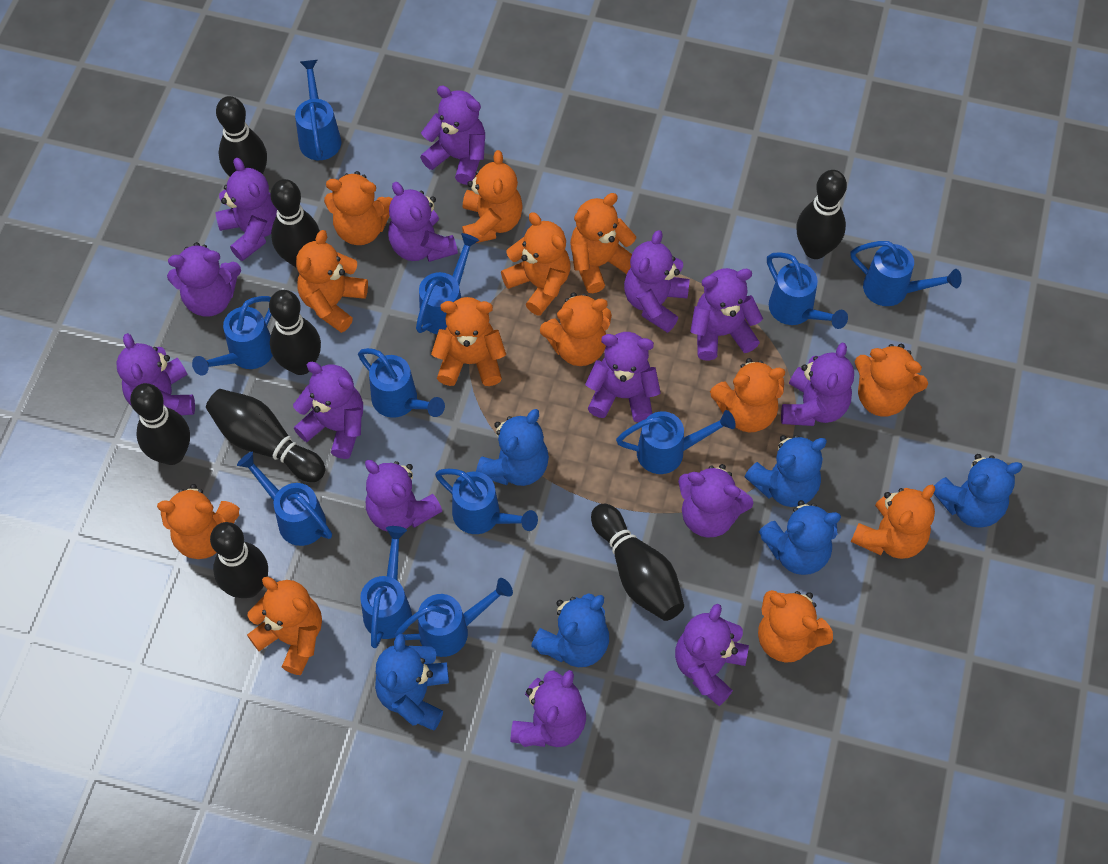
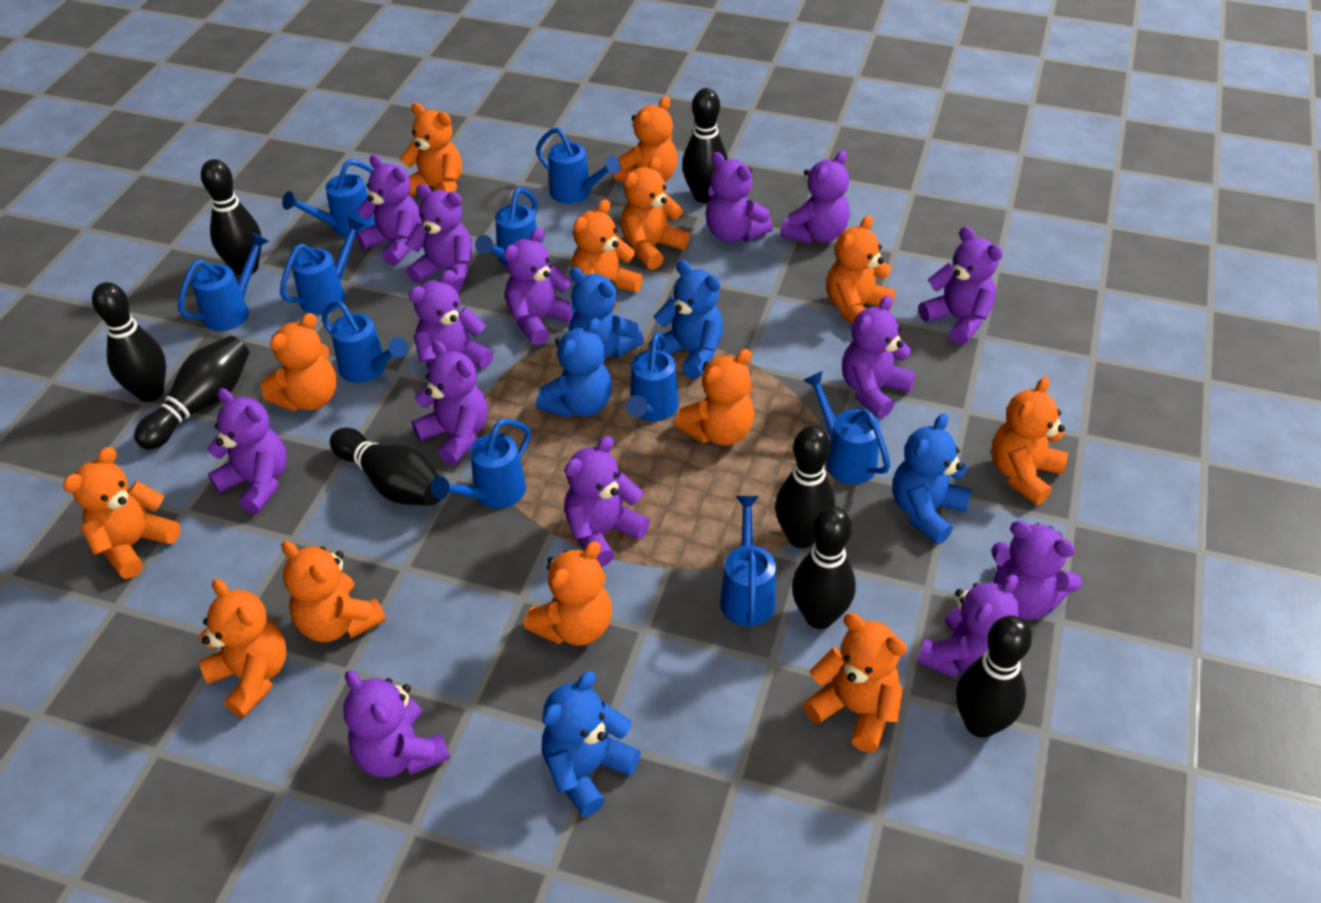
blue teddy bear: 6 -> 5
blue watering can: 11 -> 10

